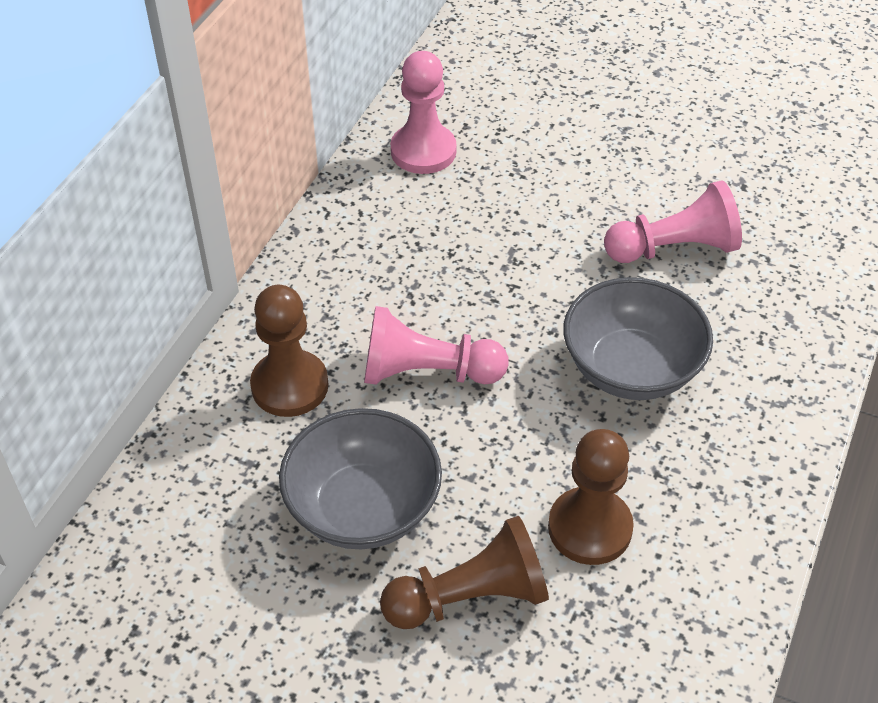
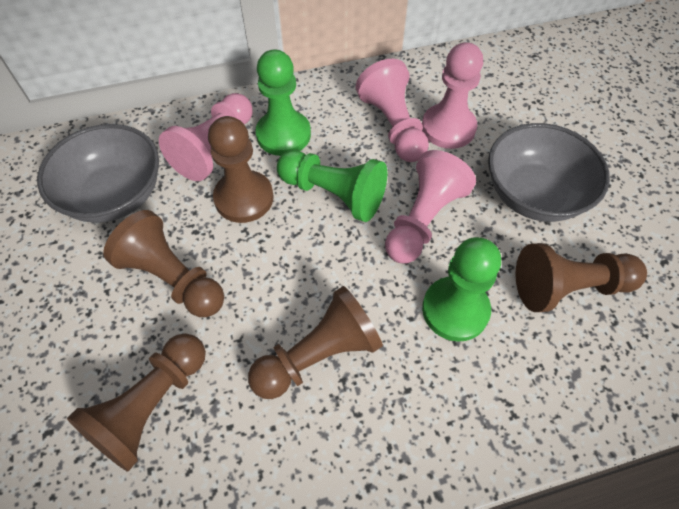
brown pawn: 3 -> 5
green pawn: 0 -> 3
pink pawn: 3 -> 4

